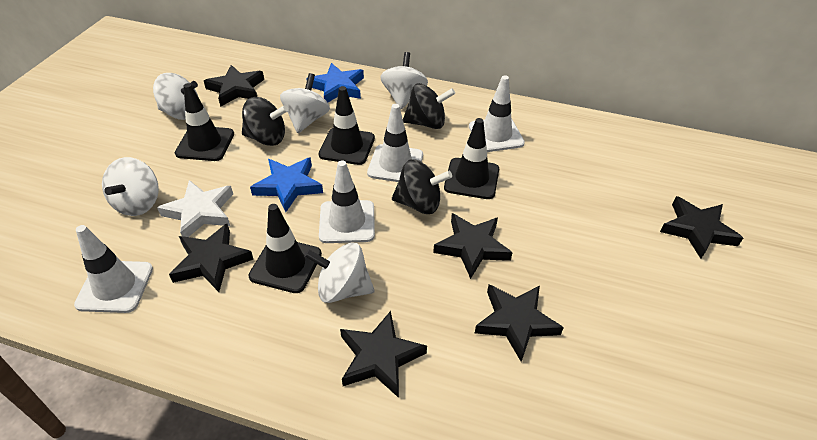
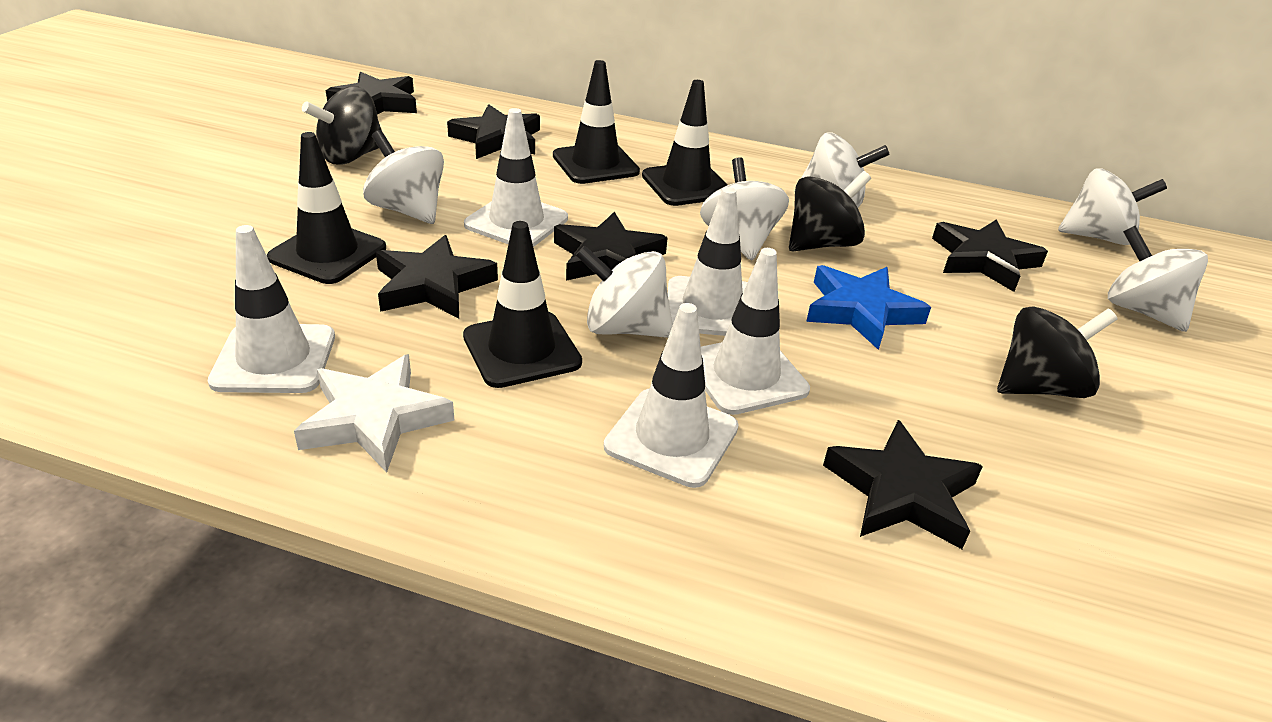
blue star: 2 -> 1
white spinning top: 5 -> 6
white traffic cone: 4 -> 5

